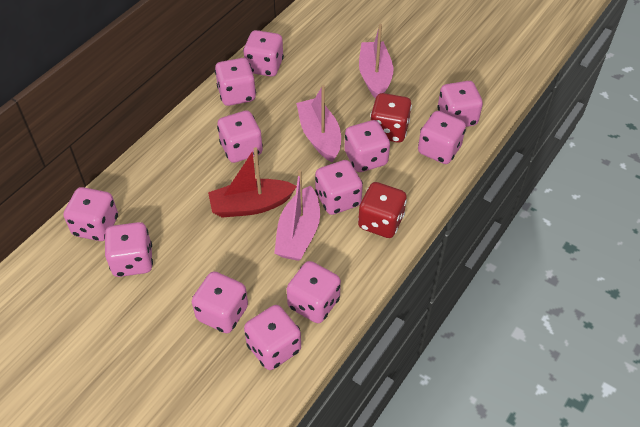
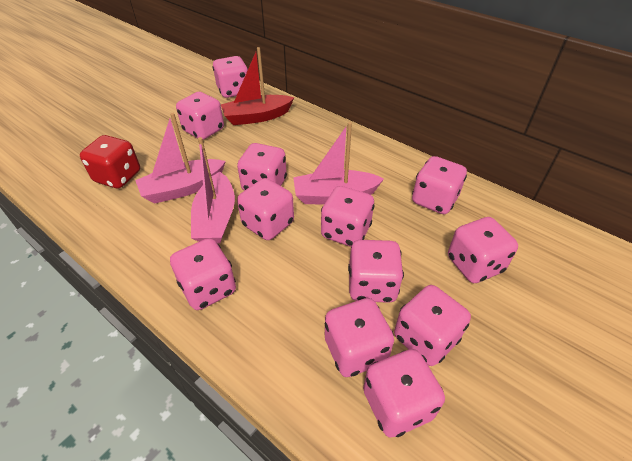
red dice: 2 -> 1

